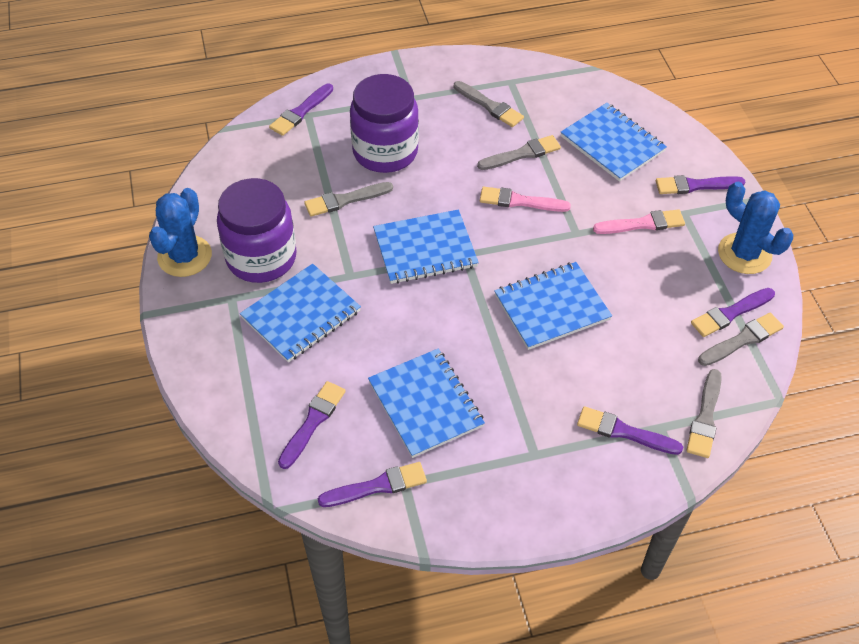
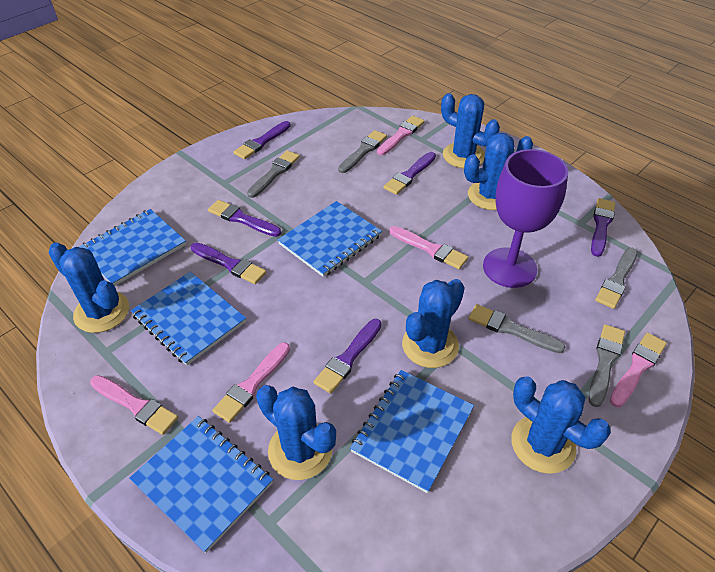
blue cactus: 2 -> 6
pink brush: 2 -> 5
purple goblet: 0 -> 1
purple jar: 2 -> 0

